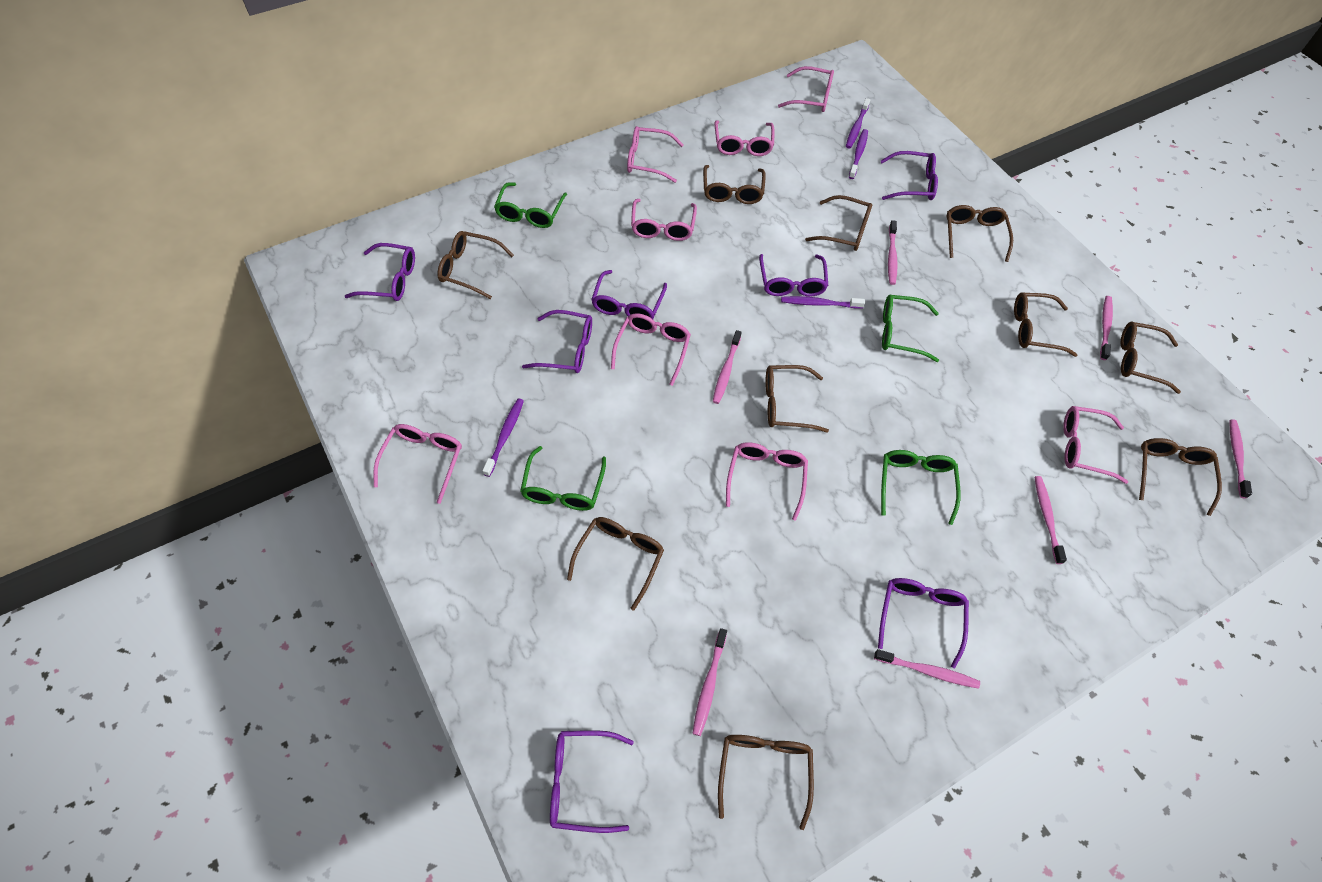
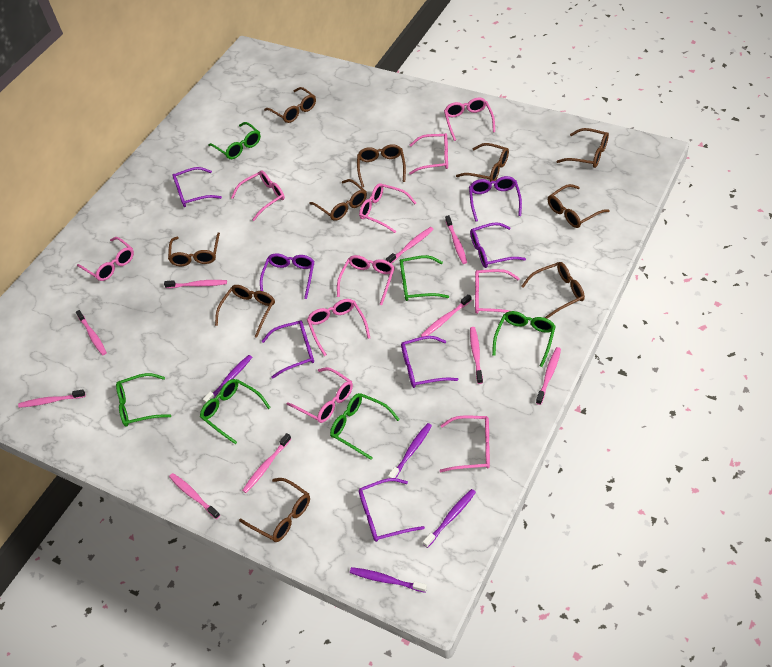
green glasses: 4 -> 6
pink glasses: 8 -> 10
pink toothbrush: 7 -> 10

